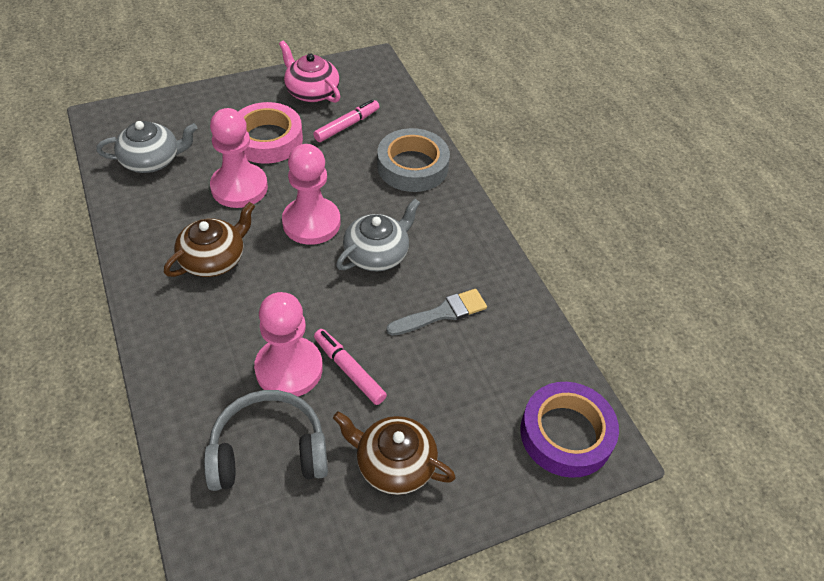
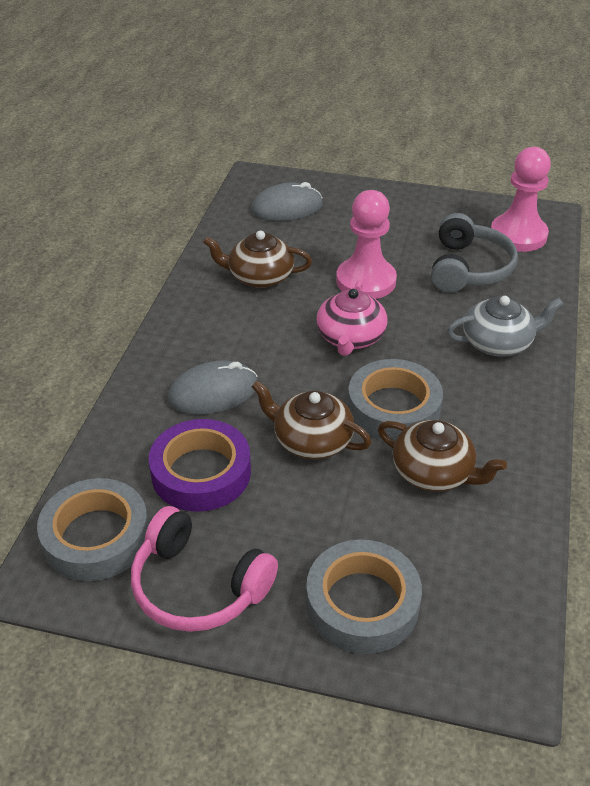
brown teapot: 2 -> 3
grey brush: 1 -> 0
grey mouse: 0 -> 2
grey tape: 1 -> 3
grey teapot: 2 -> 1
pink headphones: 0 -> 1
pink marker: 2 -> 0
pink pawn: 3 -> 2
pink tape: 1 -> 0

